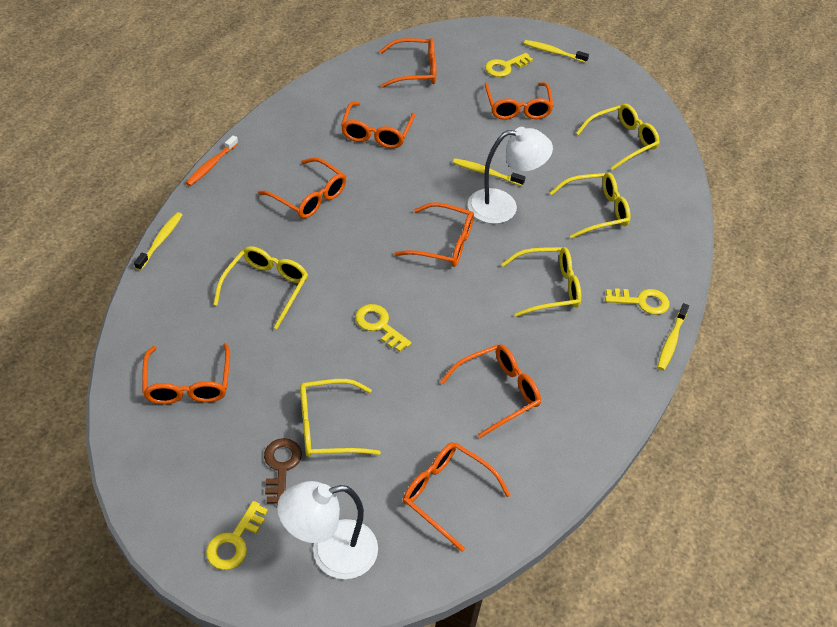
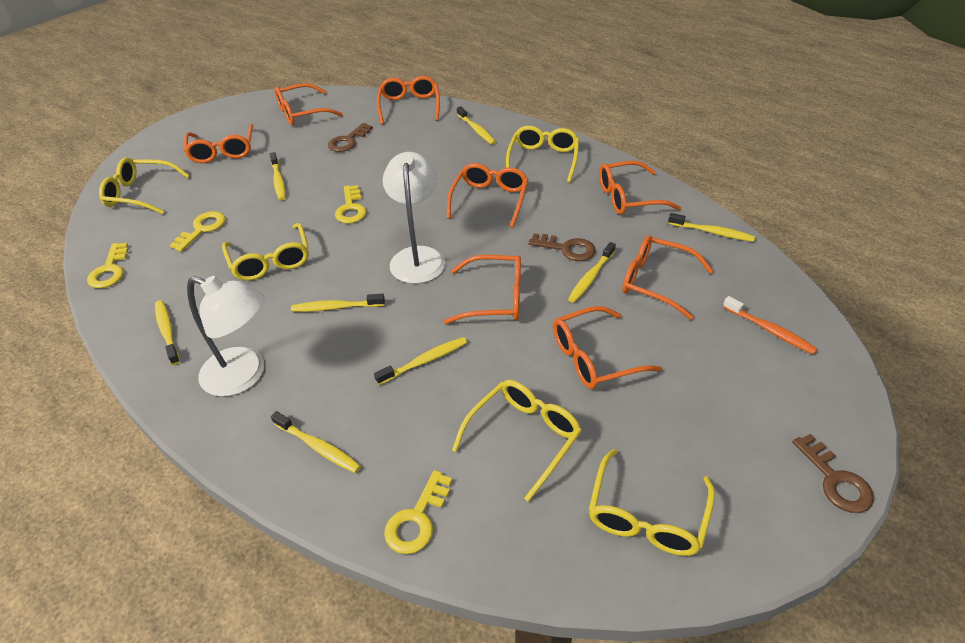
brown key: 1 -> 3
yellow toothbrush: 4 -> 8

